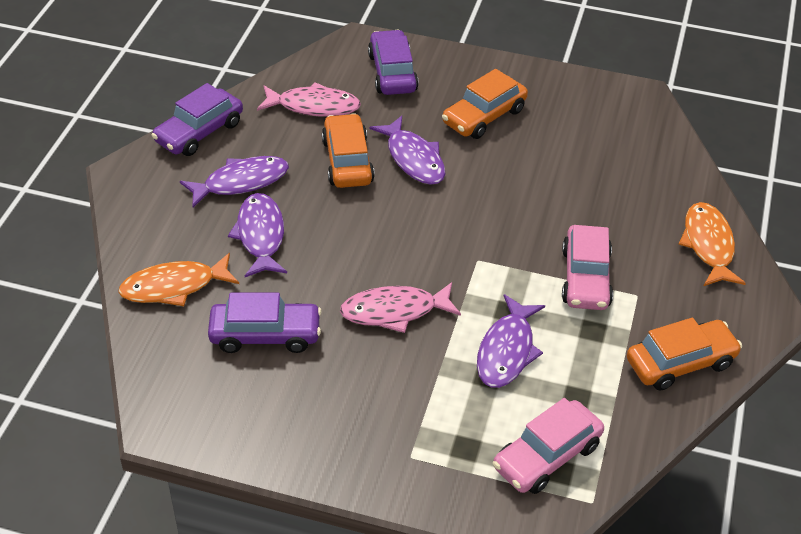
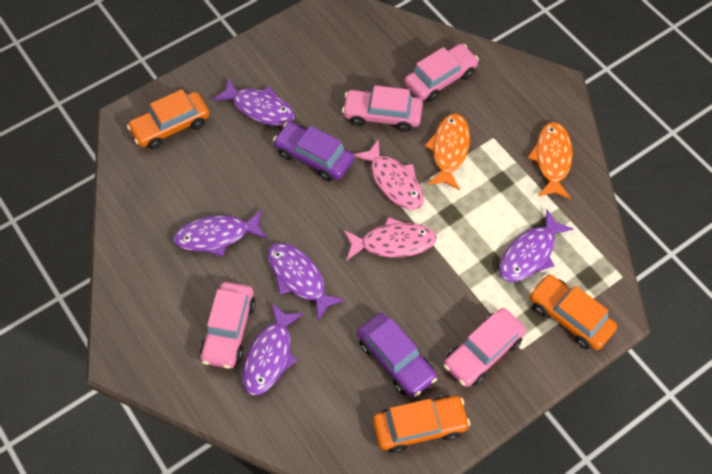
pink car: 2 -> 4
purple car: 3 -> 2
purple fish: 4 -> 5

